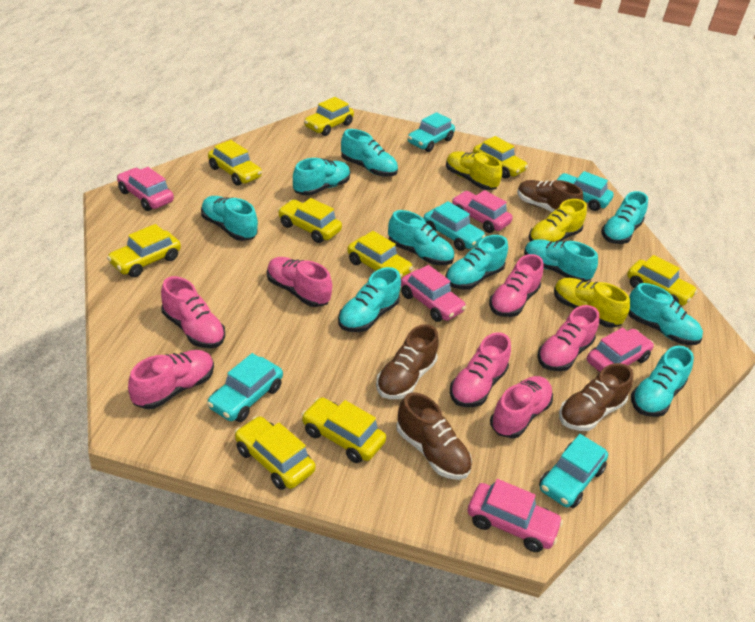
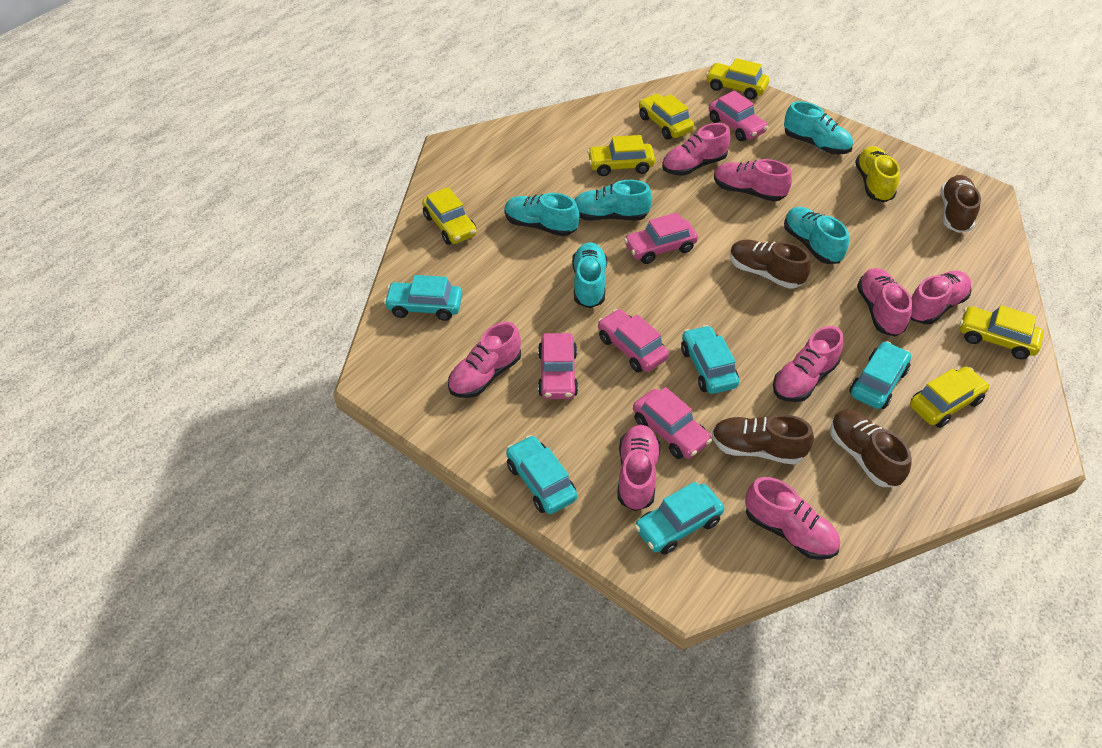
pink shoe: 7 -> 8
turquoise shoe: 10 -> 5
yellow car: 9 -> 6
yellow shoe: 3 -> 1

